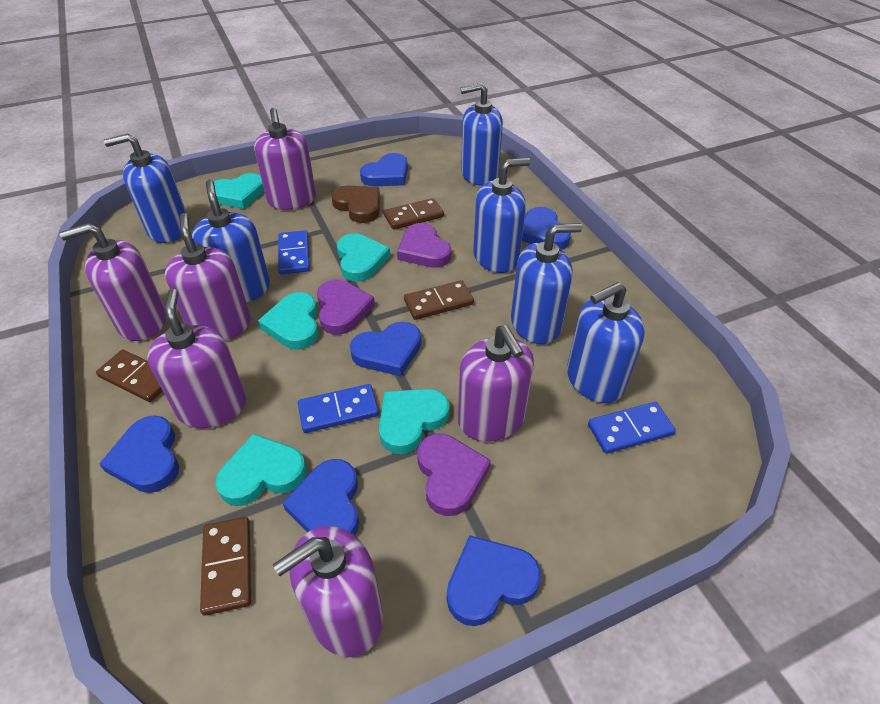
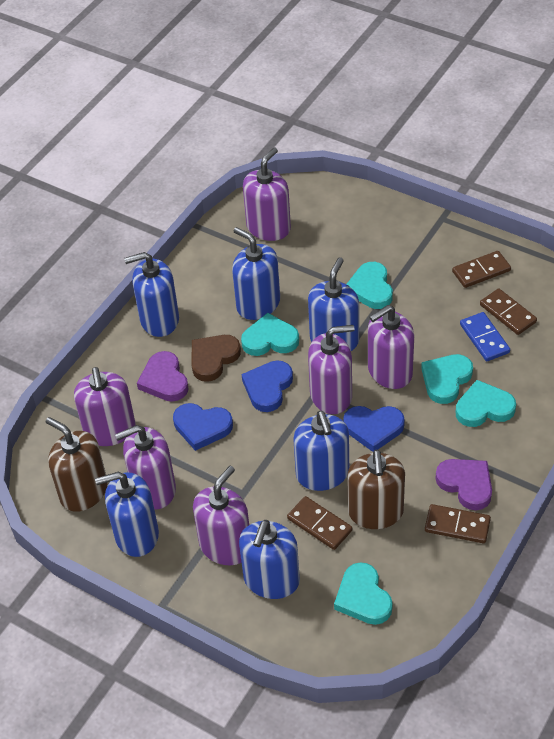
blue domino: 3 -> 1
blue heart: 6 -> 3
brown soap dispenser: 0 -> 2
purple heart: 3 -> 2

